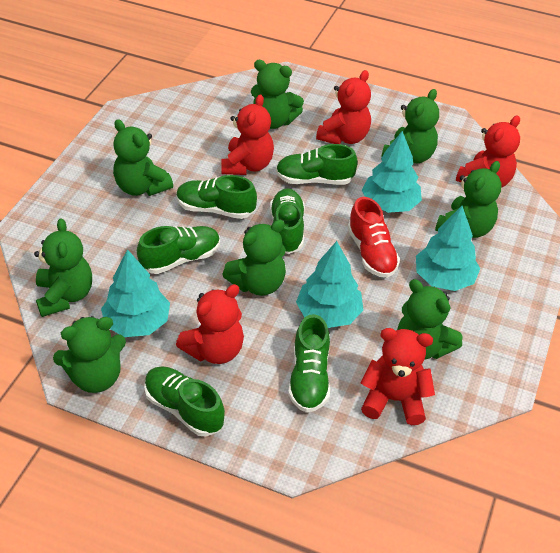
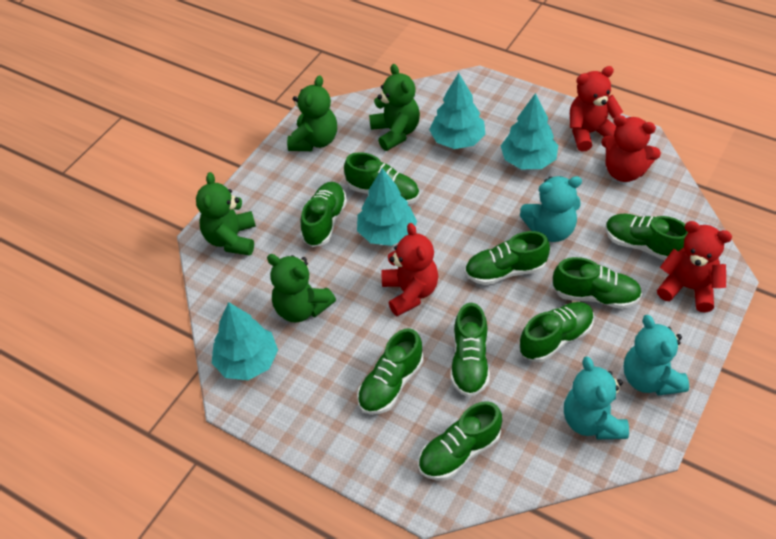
green shoe: 6 -> 9
green teddy bear: 8 -> 4
red shoe: 1 -> 0
red teddy bear: 5 -> 4
turquoise teddy bear: 0 -> 3

